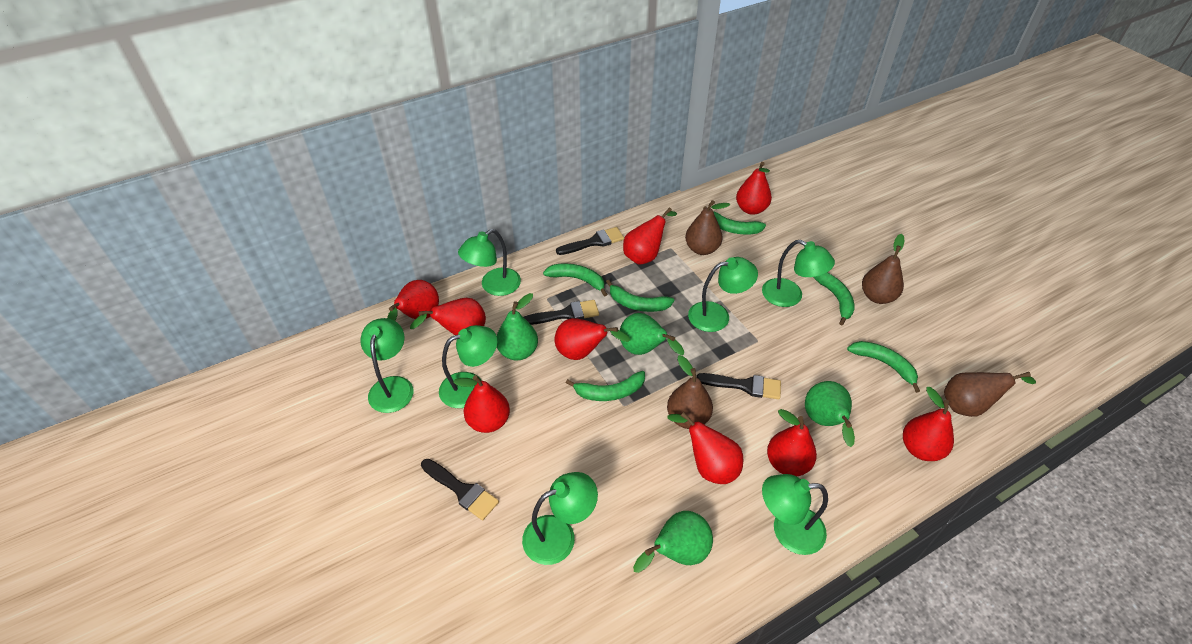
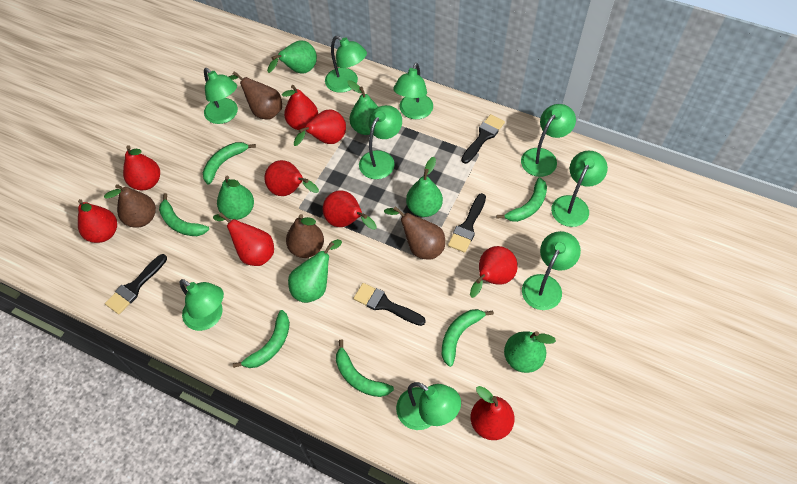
green lamp: 7 -> 9
green pear: 4 -> 6

